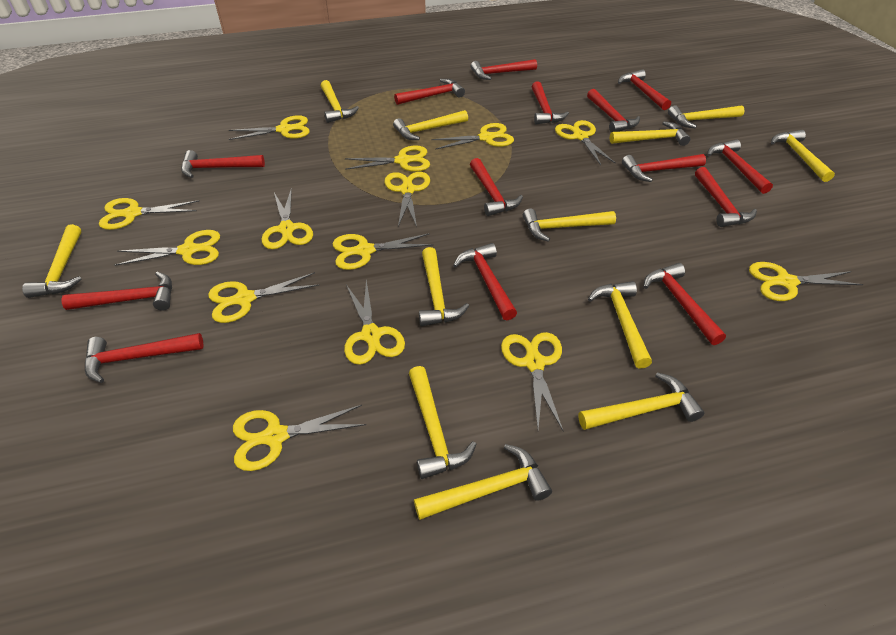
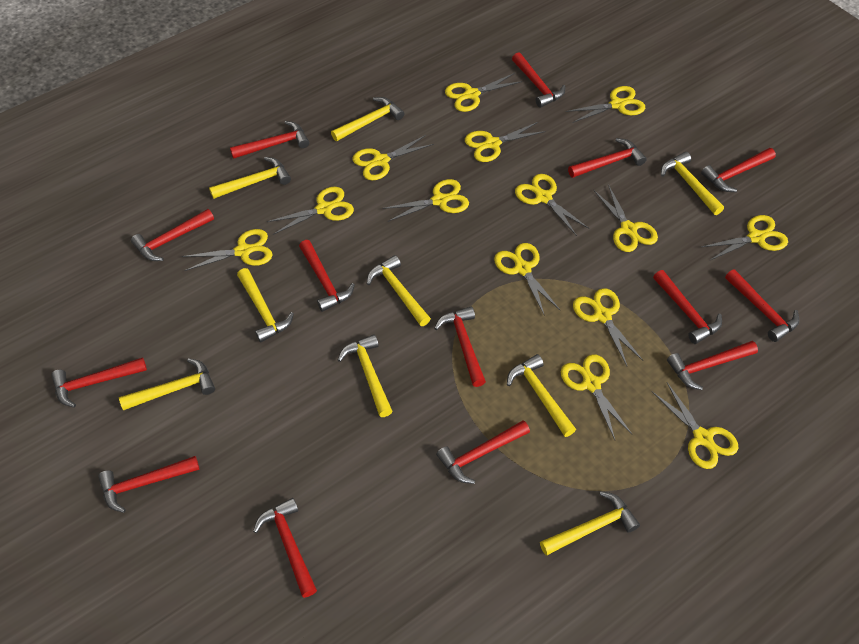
yellow hammer: 12 -> 9

